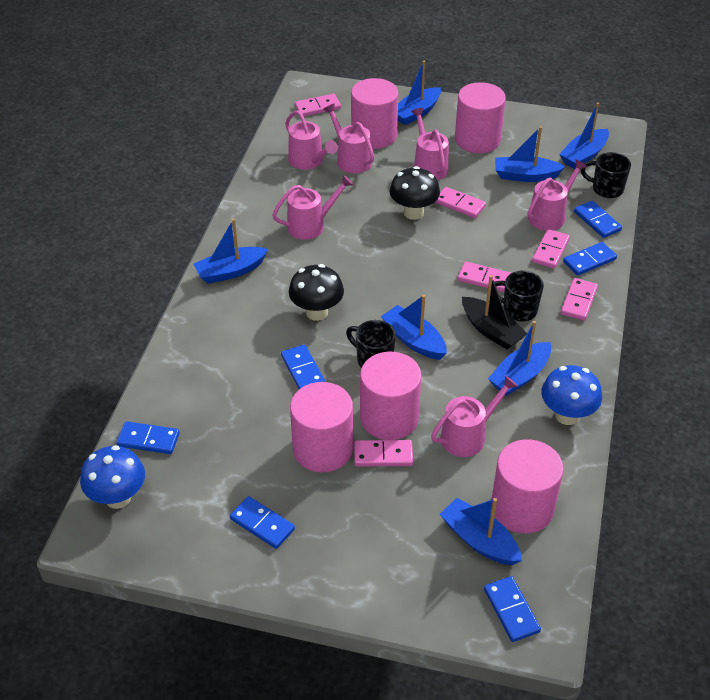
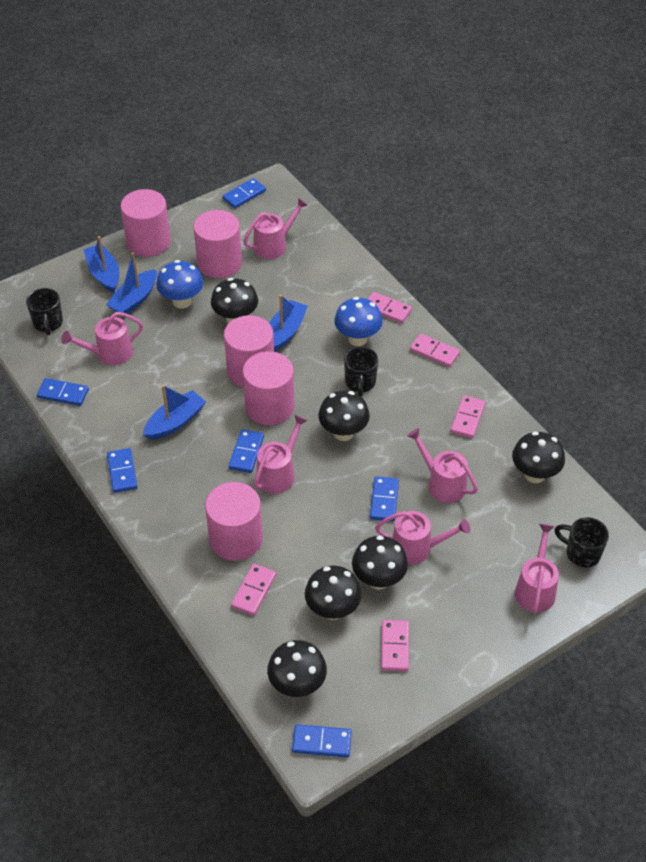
black boat: 1 -> 0
black mushroom: 2 -> 6
blue boat: 7 -> 4
pink domino: 6 -> 5

